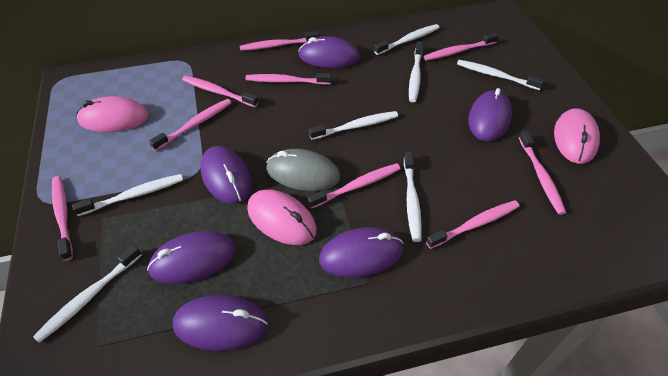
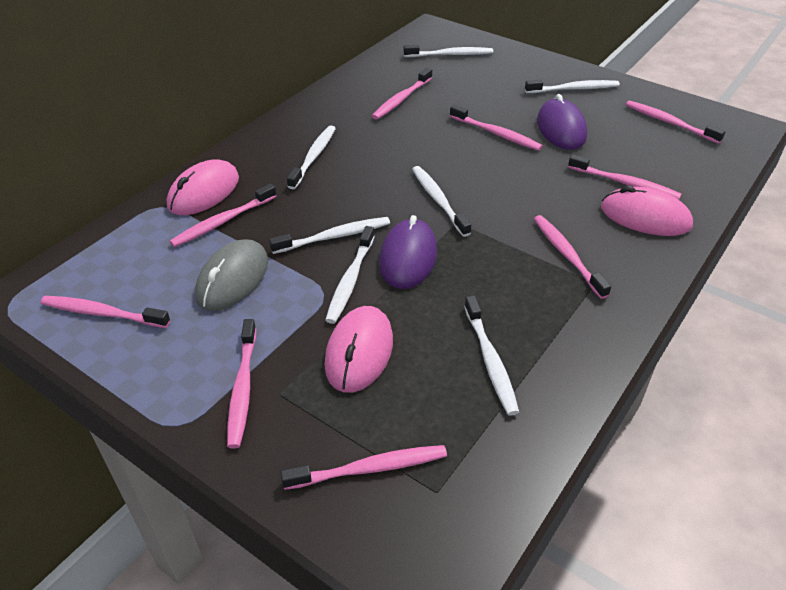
purple mouse: 6 -> 2

